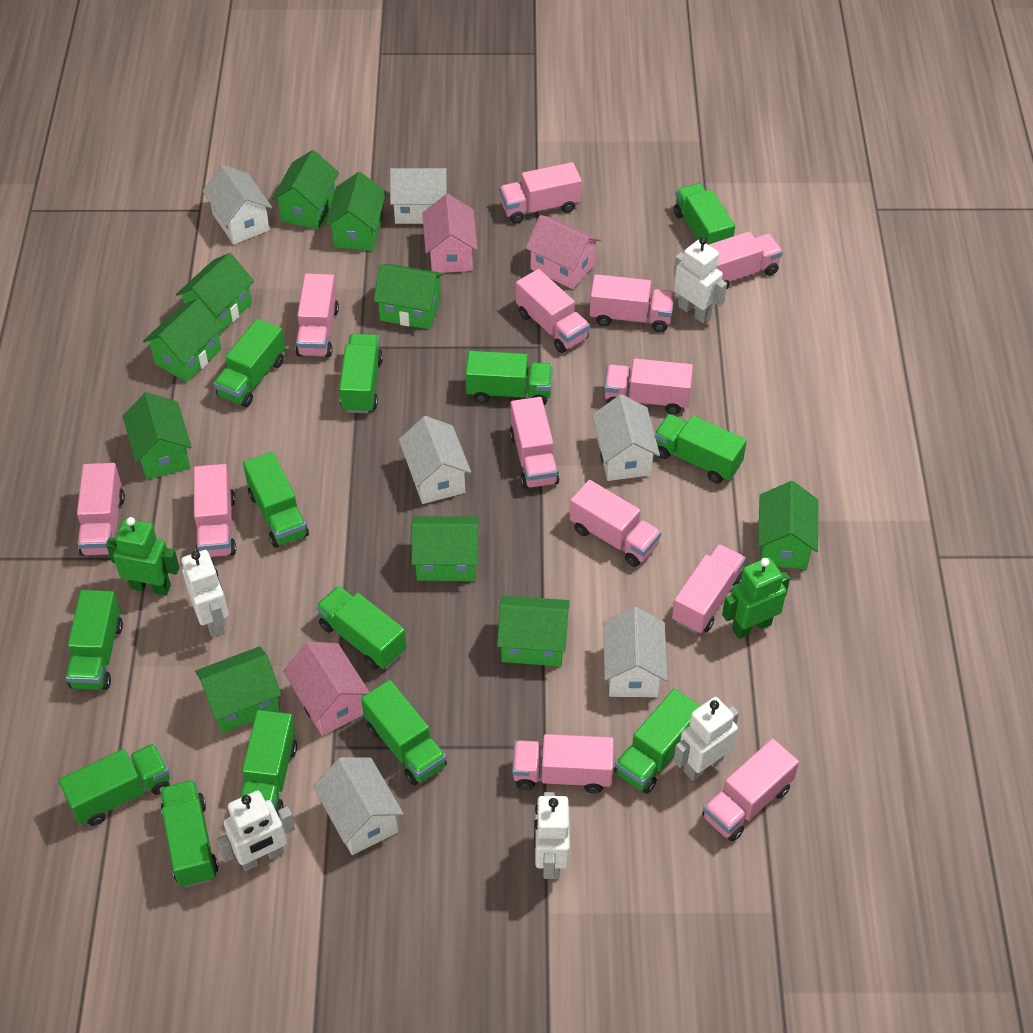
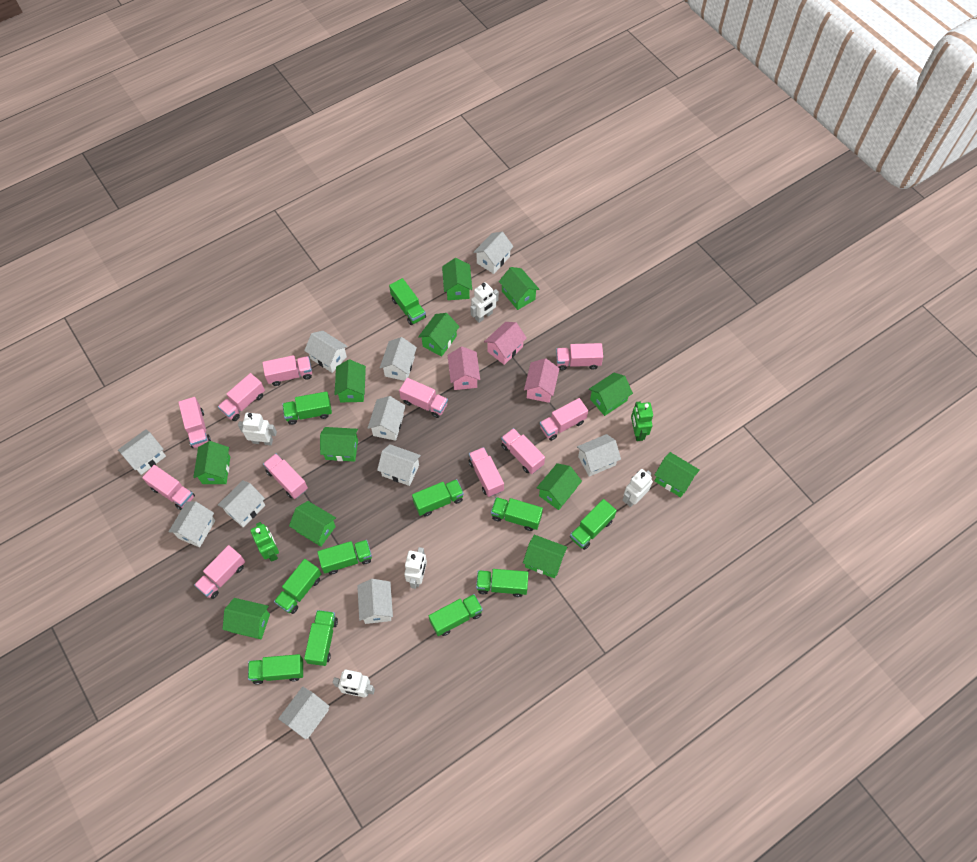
green house: 10 -> 12
green truck: 13 -> 11
pink truck: 13 -> 11
white house: 6 -> 11

